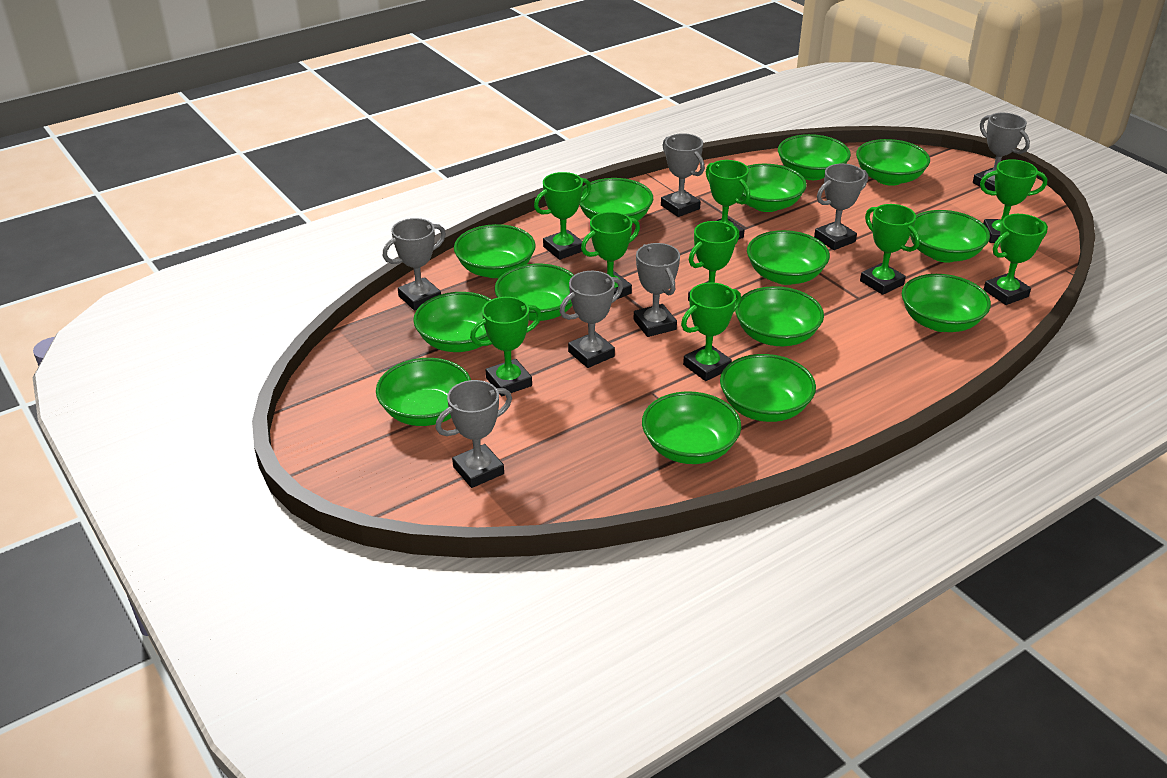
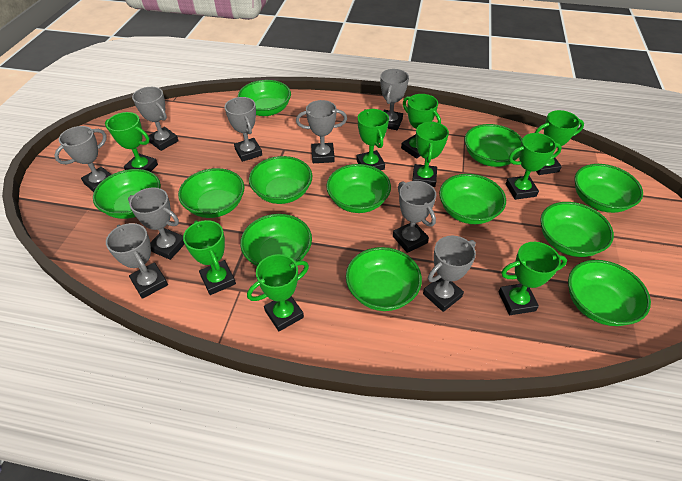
green bowl: 14 -> 12
grey trophy: 7 -> 9

